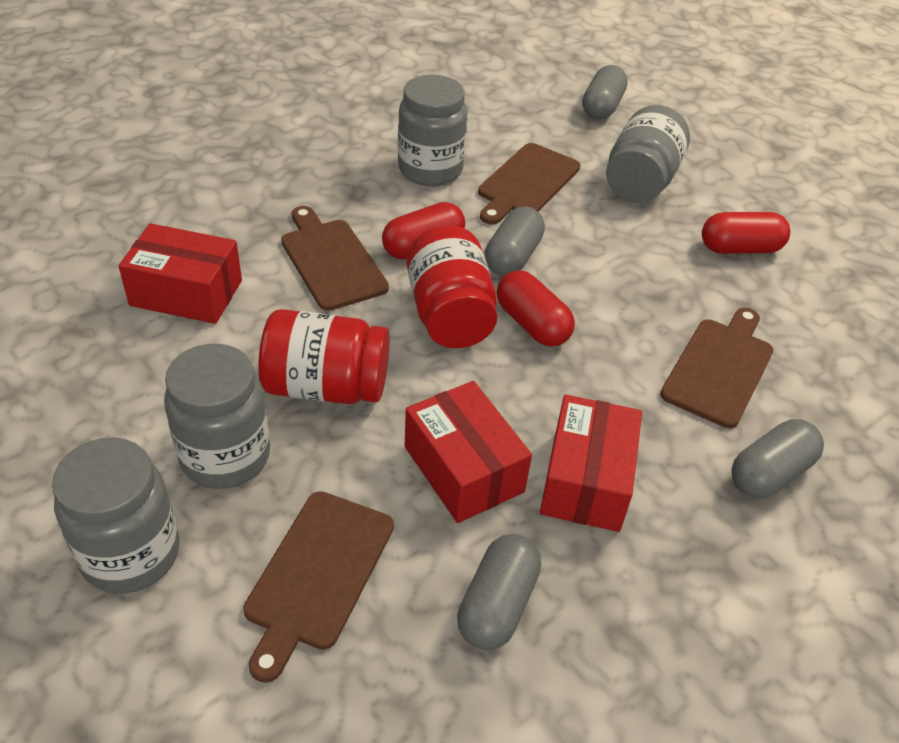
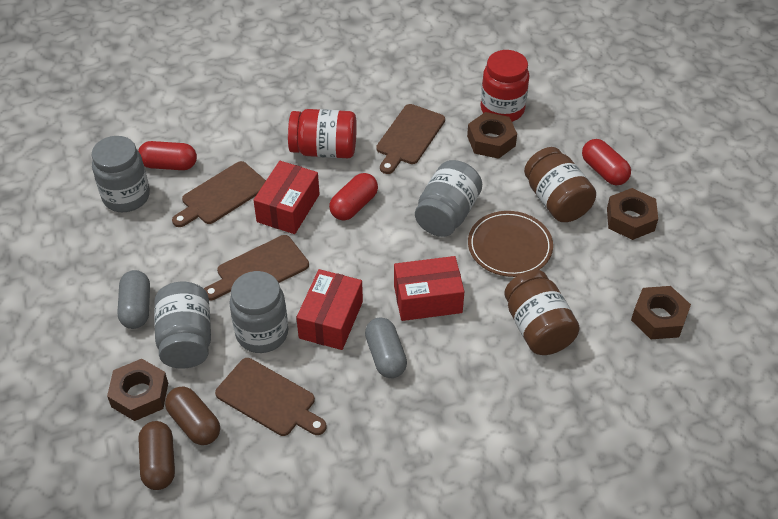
brown capsule: 0 -> 2
brown jar: 0 -> 2
brown nut: 0 -> 4
brown plate: 0 -> 1
grey capsule: 4 -> 2

